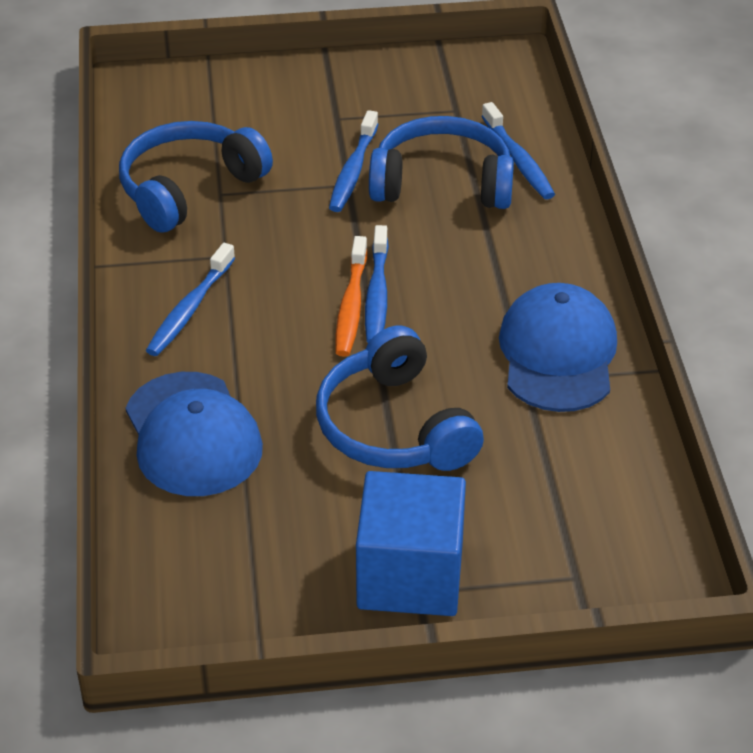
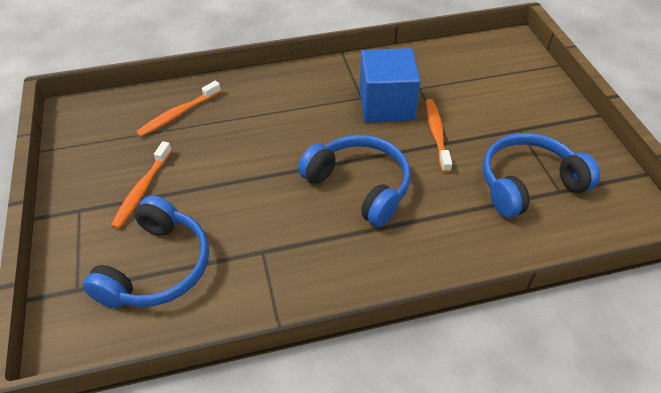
blue cap: 2 -> 0
blue toothbrush: 4 -> 0
orange toothbrush: 1 -> 3

